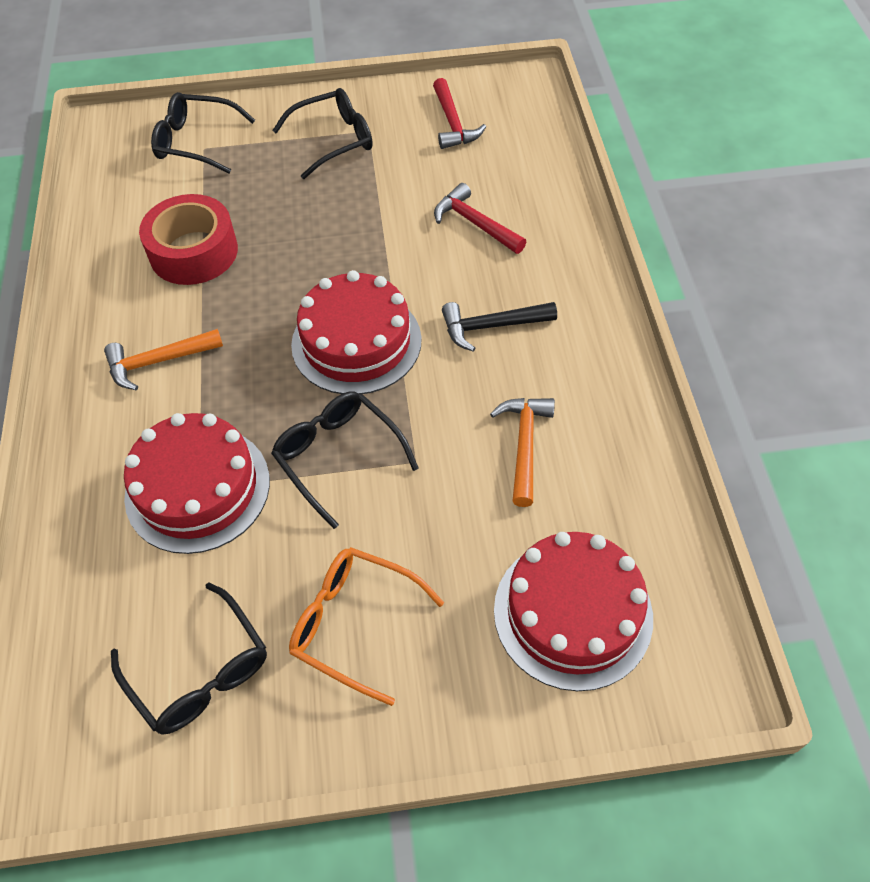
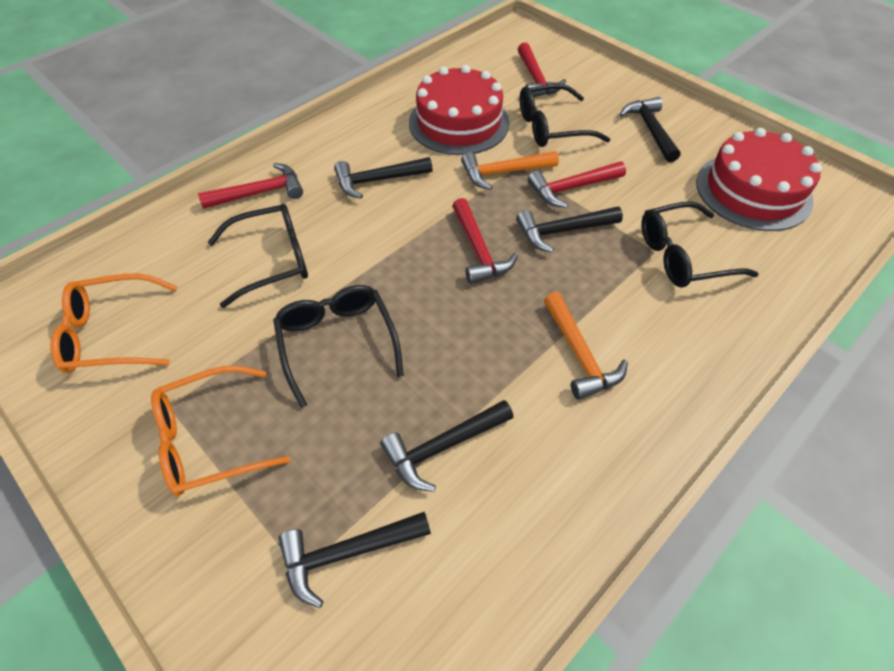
black hammer: 1 -> 5
orange glasses: 1 -> 2
red cake: 3 -> 2
red hammer: 2 -> 4
red tape: 1 -> 0

